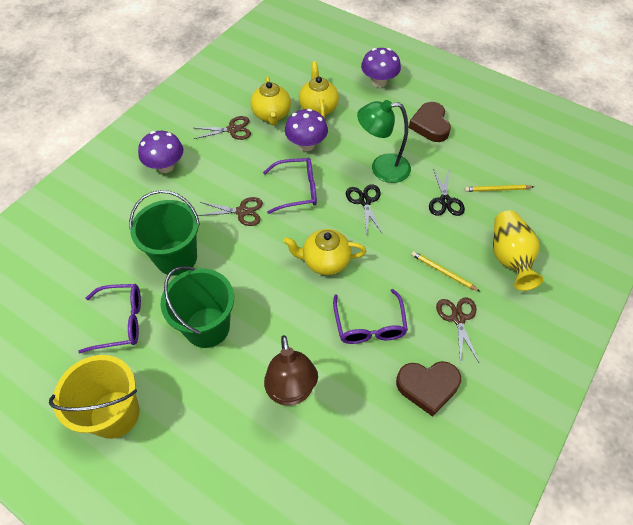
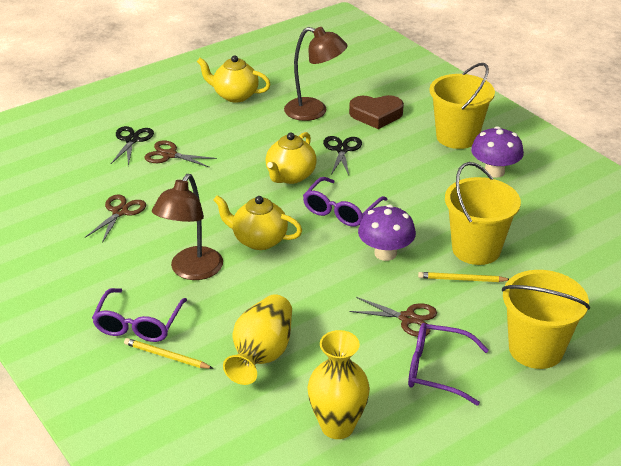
brown heart: 2 -> 1
brown lamp: 1 -> 2
green bucket: 2 -> 0
green lamp: 1 -> 0
purple mushroom: 3 -> 2
yellow bucket: 1 -> 3
yellow vase: 1 -> 2

